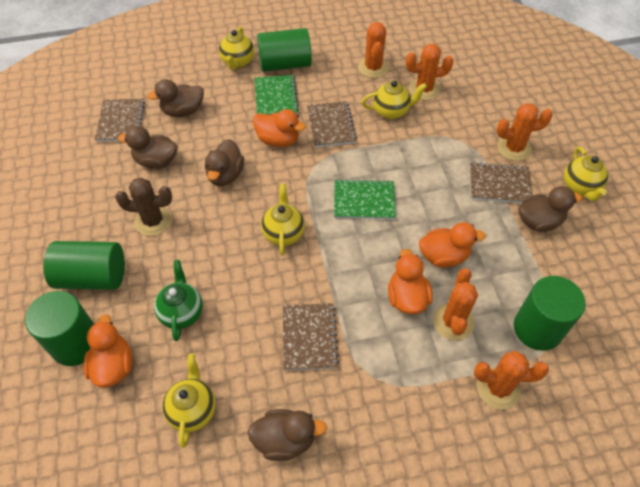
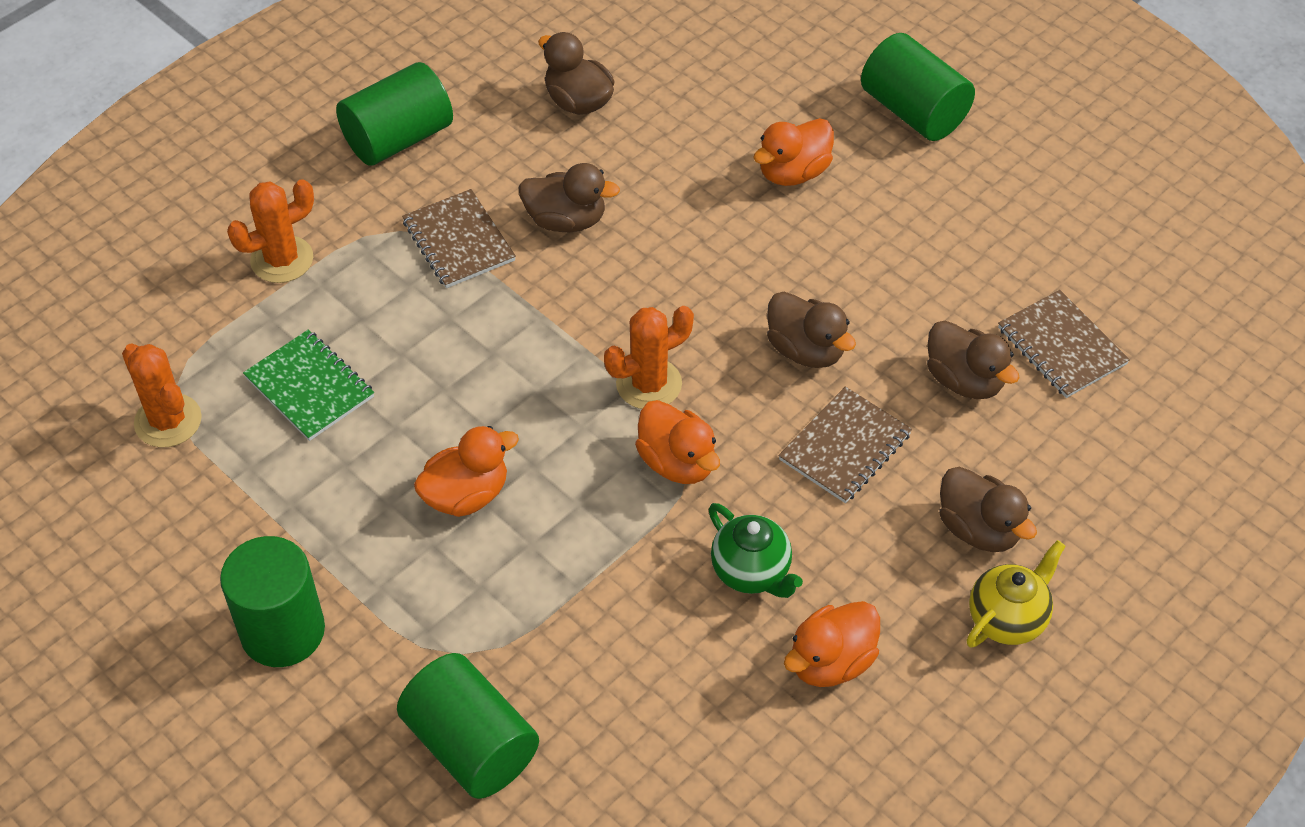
brown cactus: 1 -> 0
brown notebook: 4 -> 3
green notebook: 2 -> 1
orange cactus: 5 -> 3
yellow teapot: 5 -> 1

